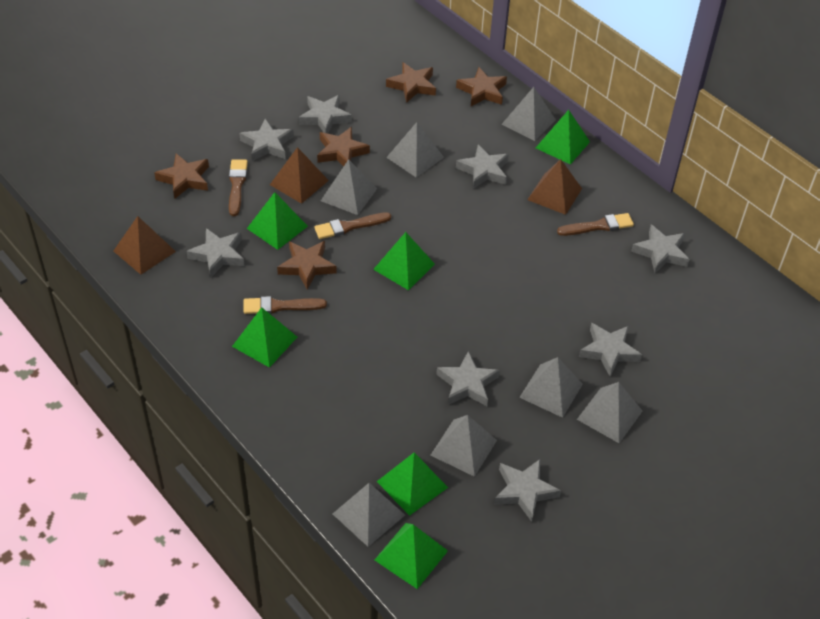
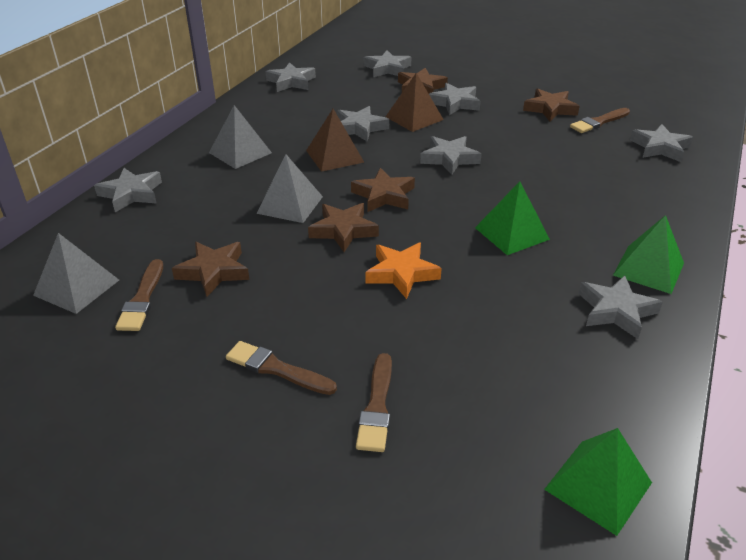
brown pyramid: 3 -> 2
green pyramid: 6 -> 3
grey pyramid: 7 -> 3
orange star: 0 -> 1

